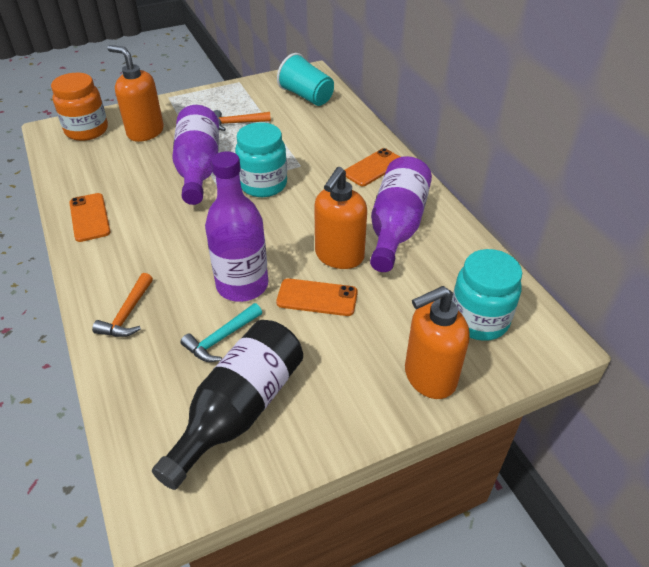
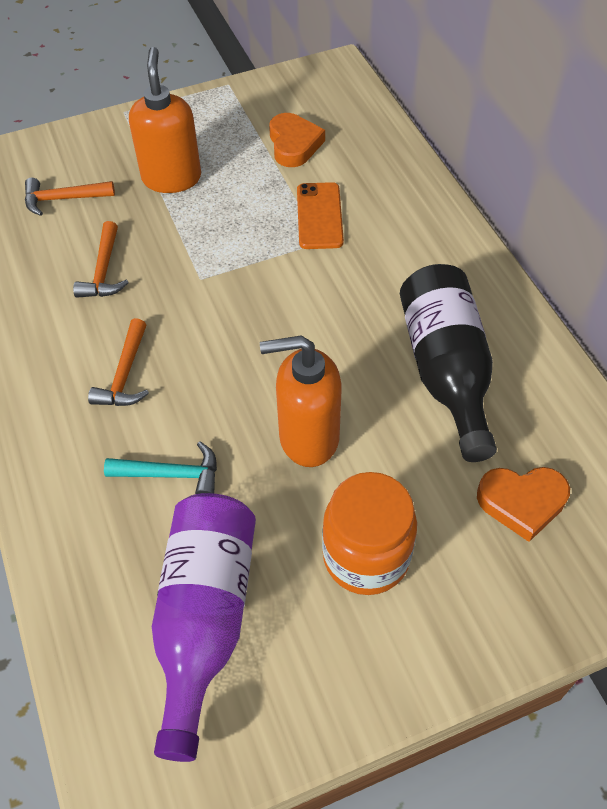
orange hammer: 2 -> 3
orange heart: 0 -> 2
orange phone: 3 -> 1
orange soap dispenser: 3 -> 2
purple bottle: 3 -> 1
turquoise cup: 1 -> 0
turquoise jar: 2 -> 0

